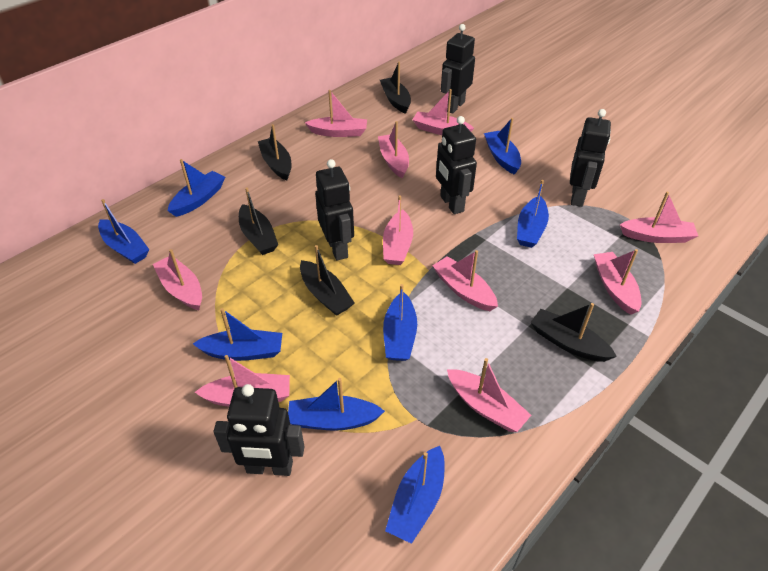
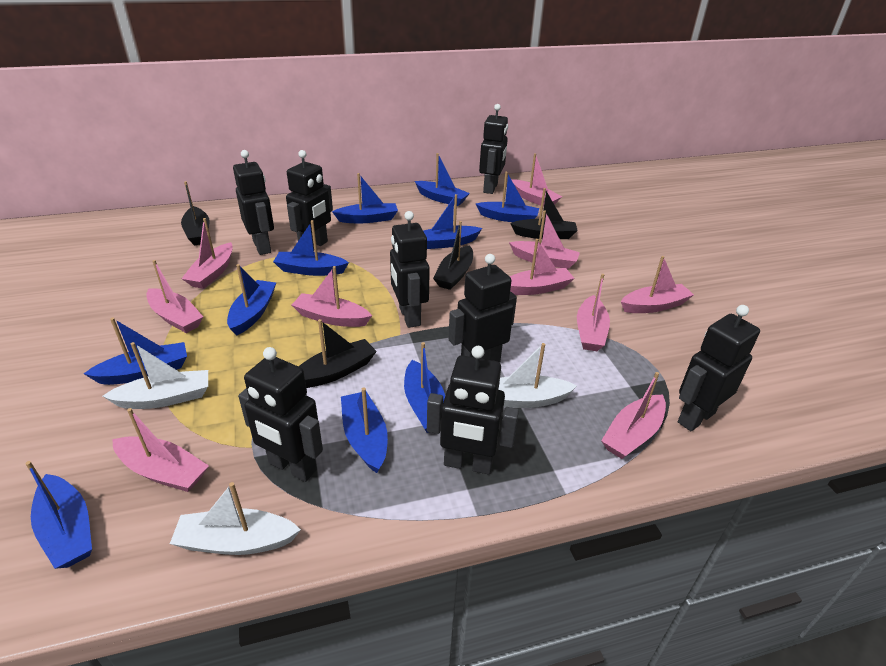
black boat: 5 -> 4
black robot: 5 -> 8
blue boat: 8 -> 10
white boat: 0 -> 3

